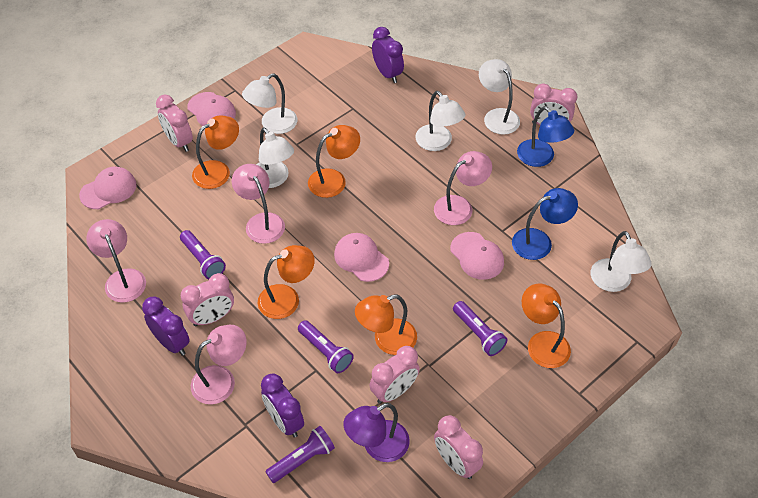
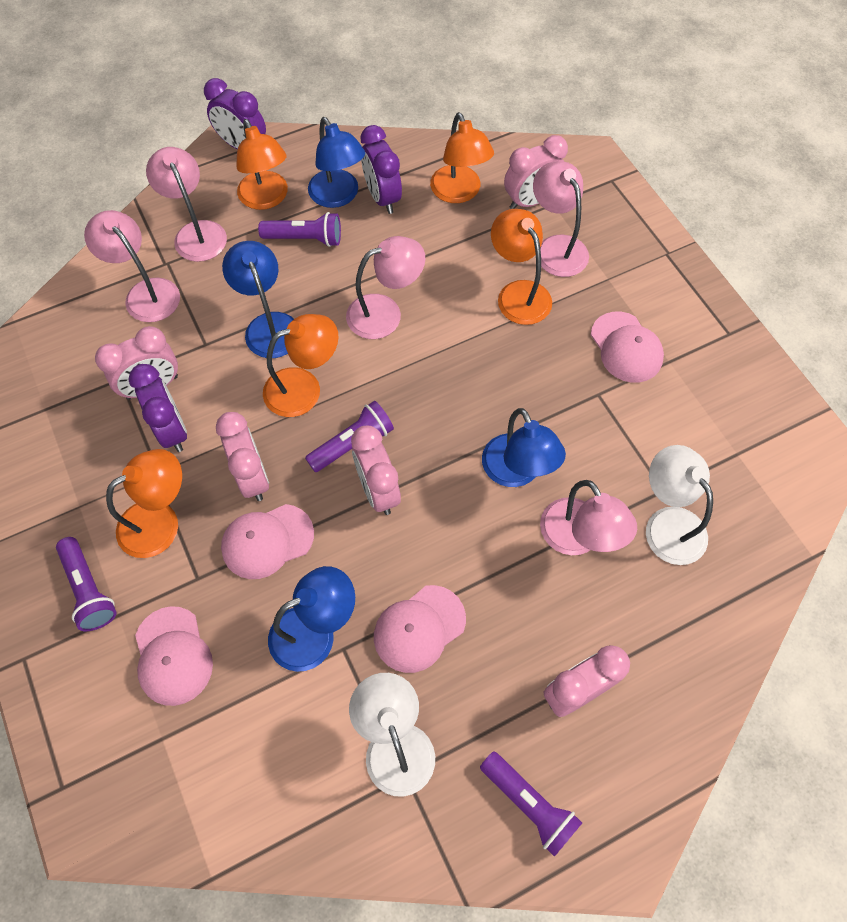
blue lamp: 2 -> 4
pink lamp: 4 -> 5
purple lamp: 1 -> 0
white lamp: 5 -> 2

